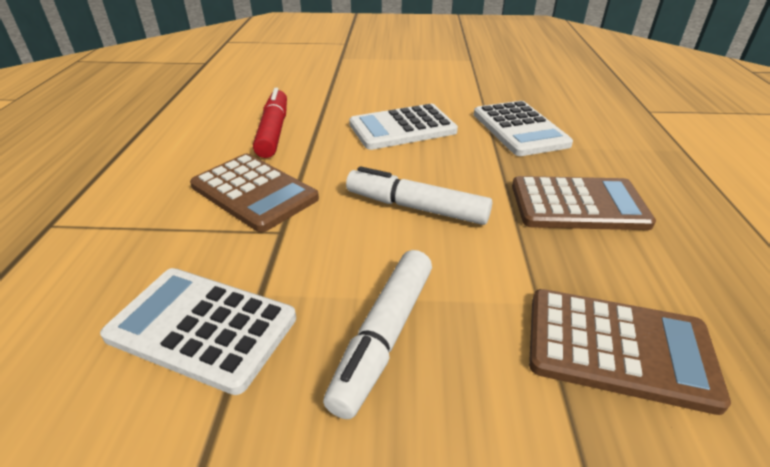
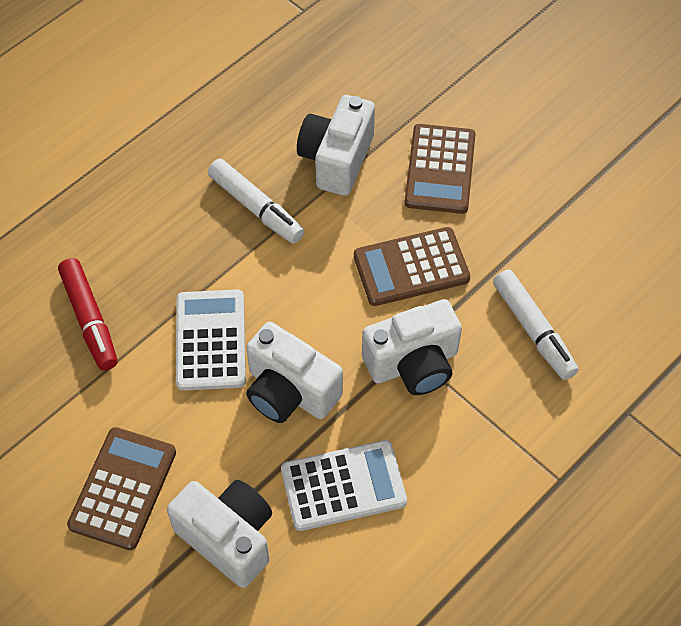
white calculator: 3 -> 2
white camera: 0 -> 4

